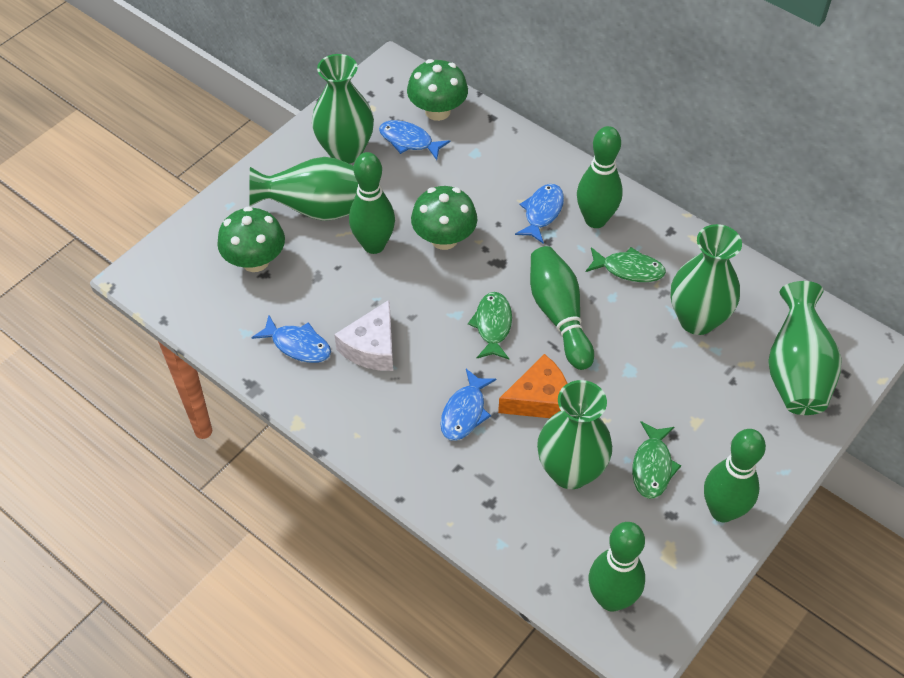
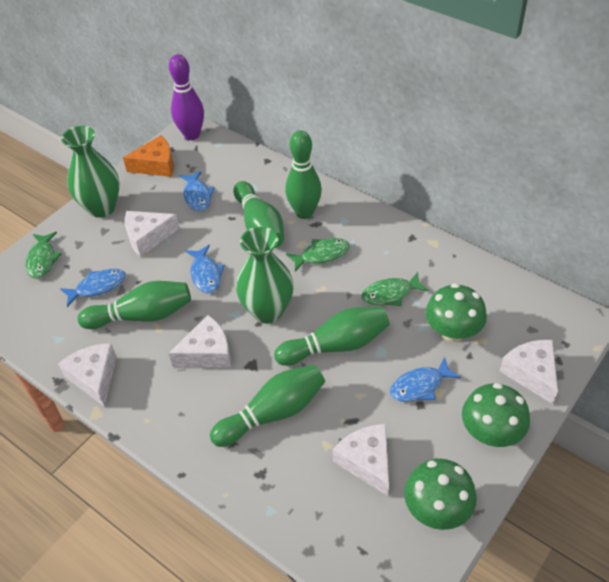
green vase: 5 -> 2
purple bowling pin: 0 -> 1
white cheese: 1 -> 5

